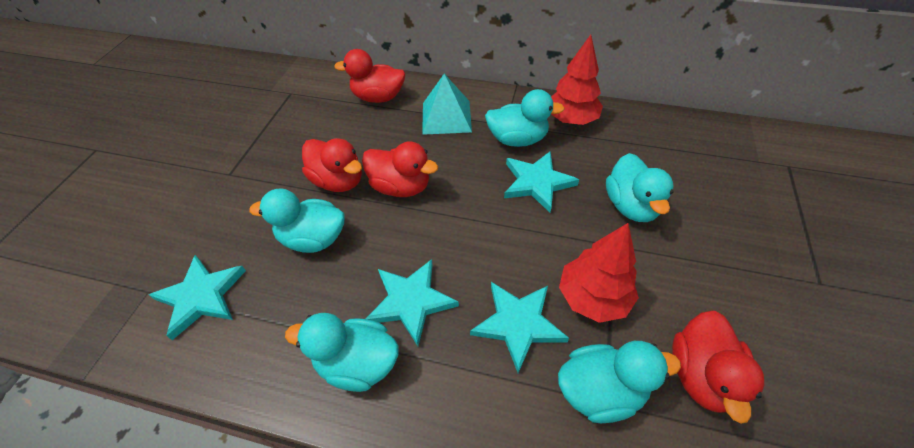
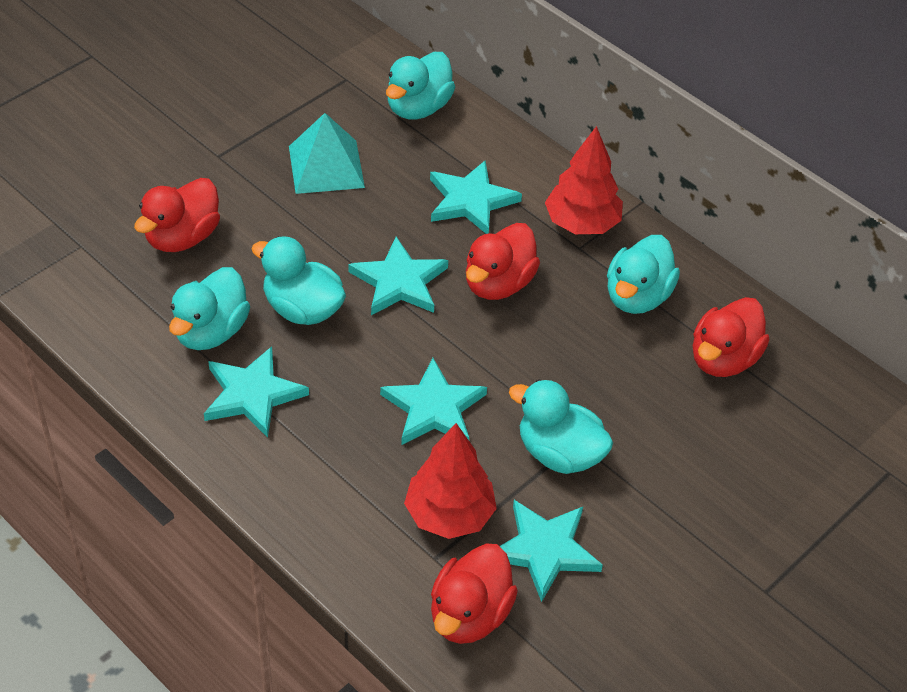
turquoise star: 4 -> 5

